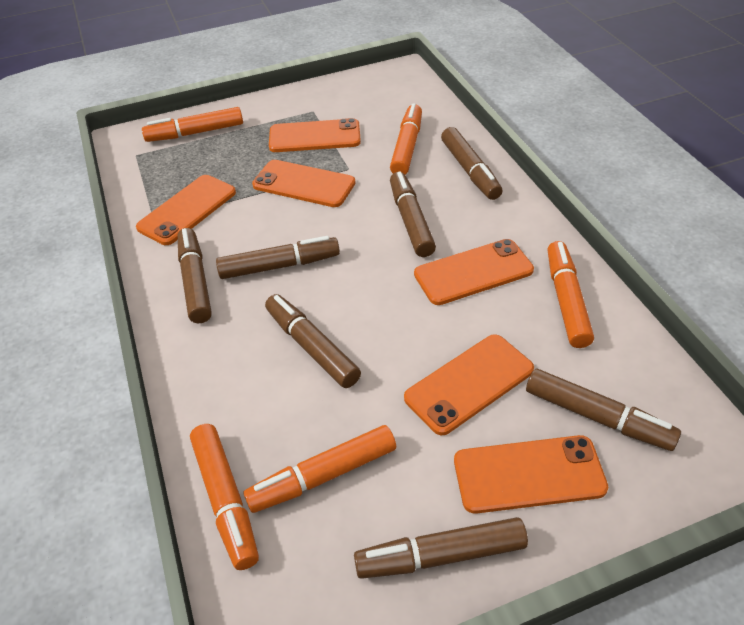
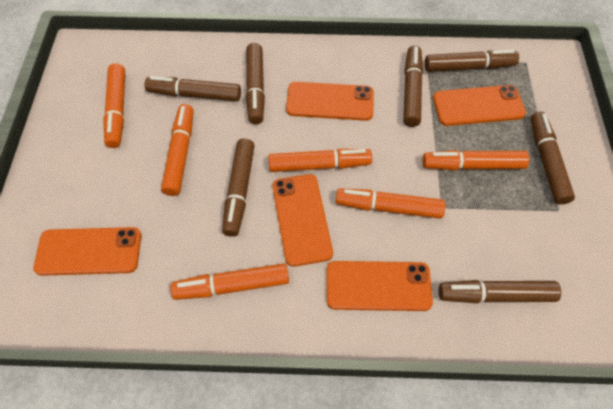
orange marker: 5 -> 6
orange phone: 6 -> 5

